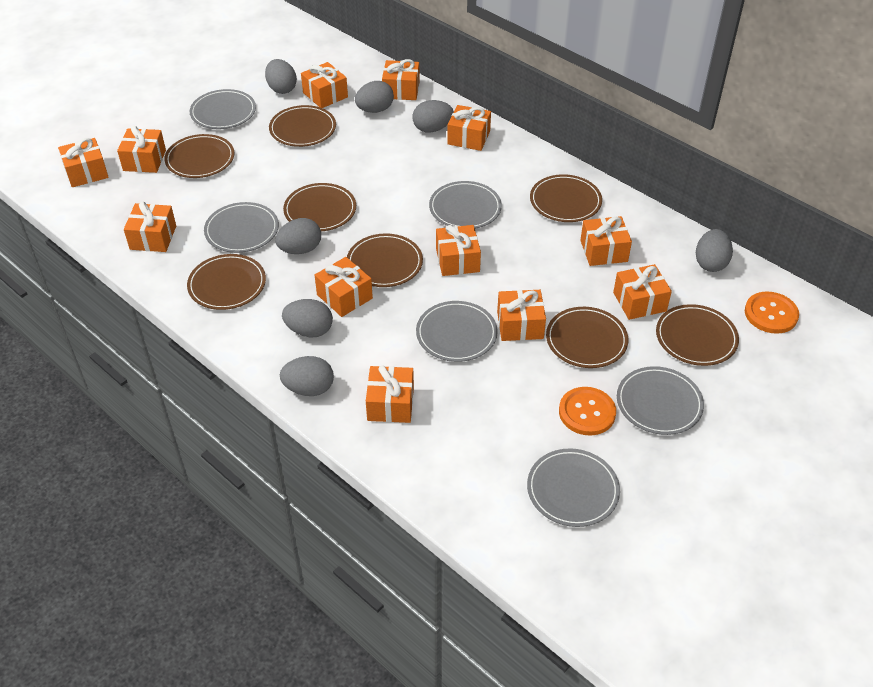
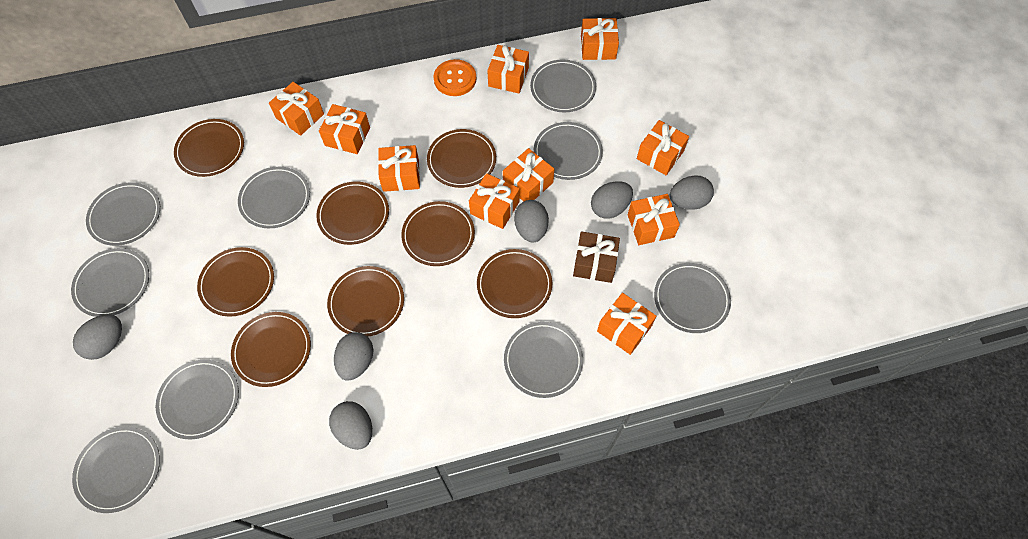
brown gift: 0 -> 1
grey egg: 7 -> 6
grey plate: 6 -> 9
orange button: 2 -> 1
orange gift: 12 -> 10

